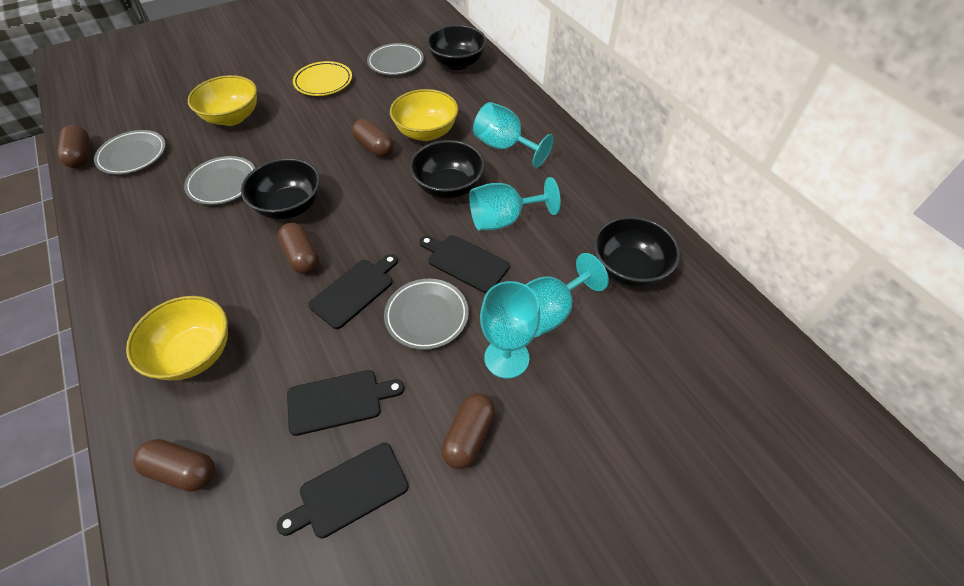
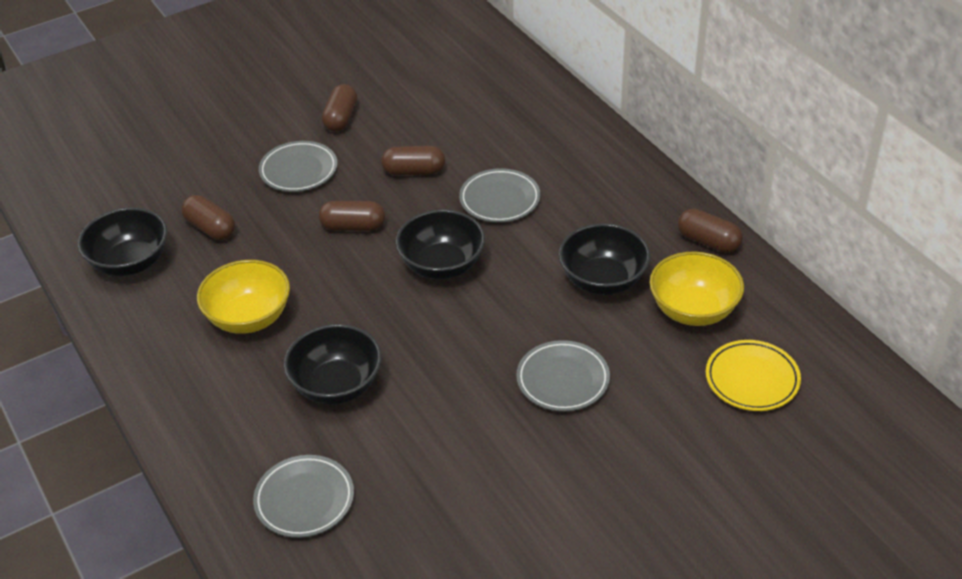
black cutting board: 4 -> 0
turquoise goblet: 4 -> 0
yellow bowl: 3 -> 2

